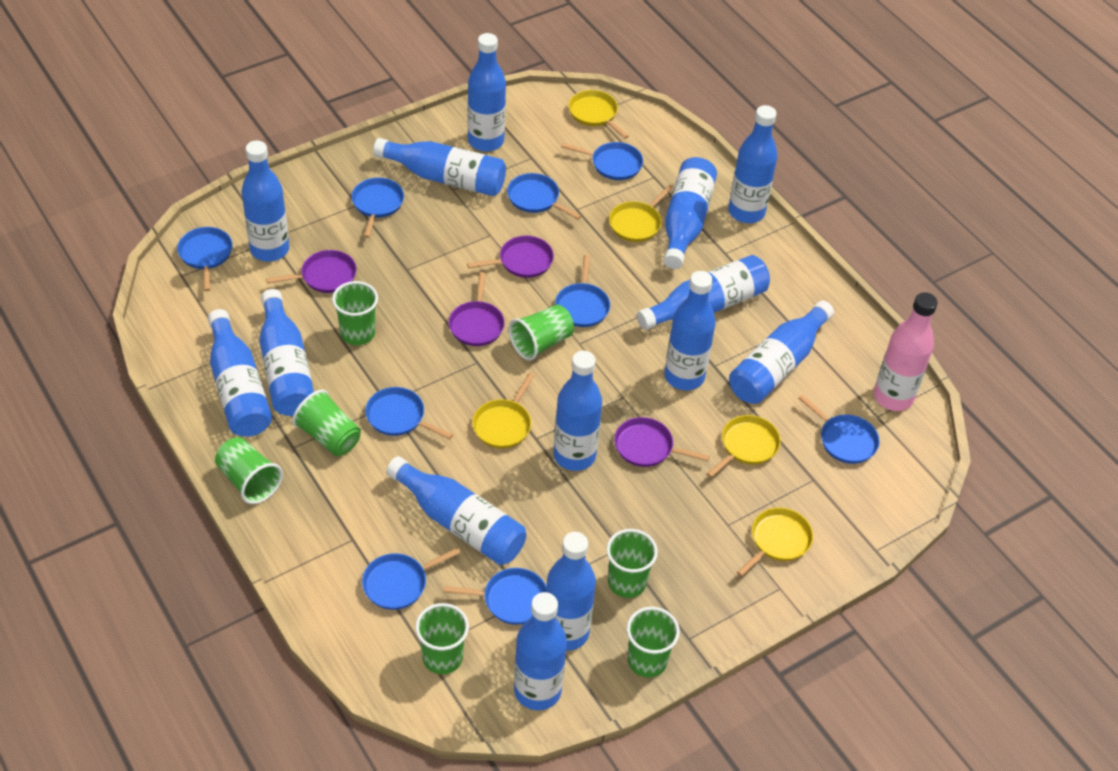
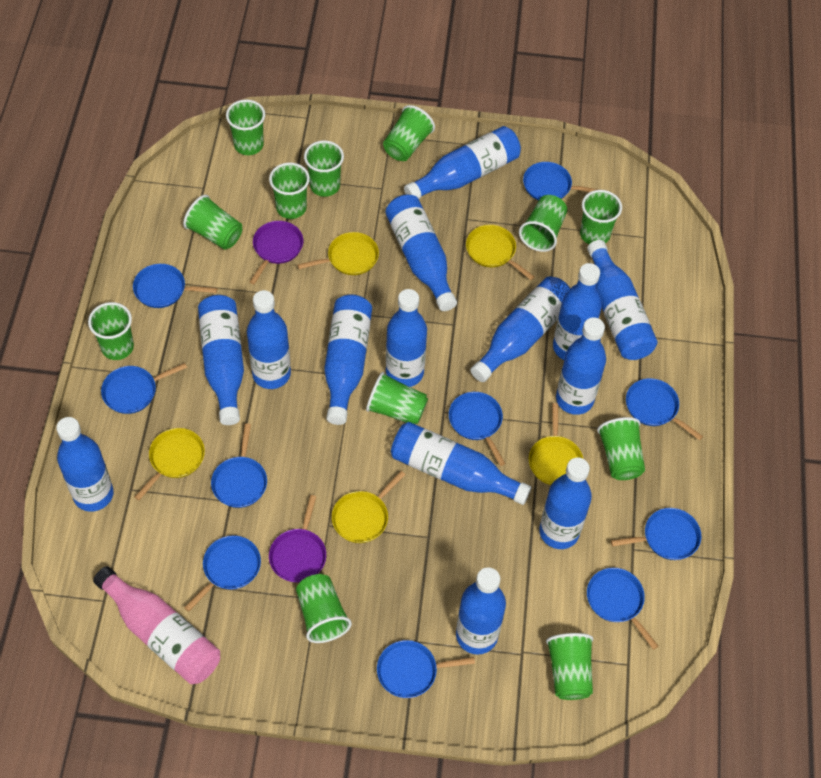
blue pan: 9 -> 10
green cup: 7 -> 12
purple pan: 4 -> 2

